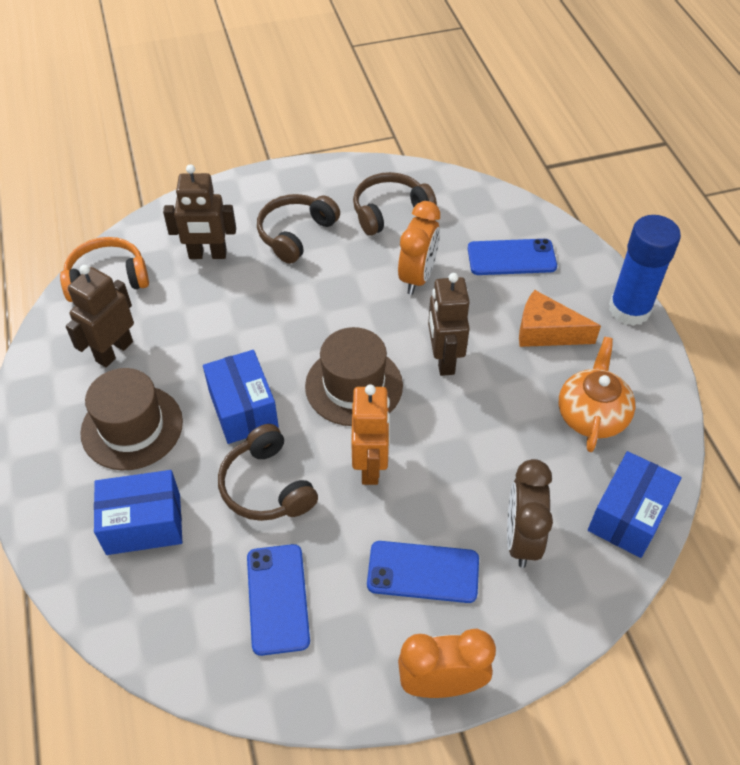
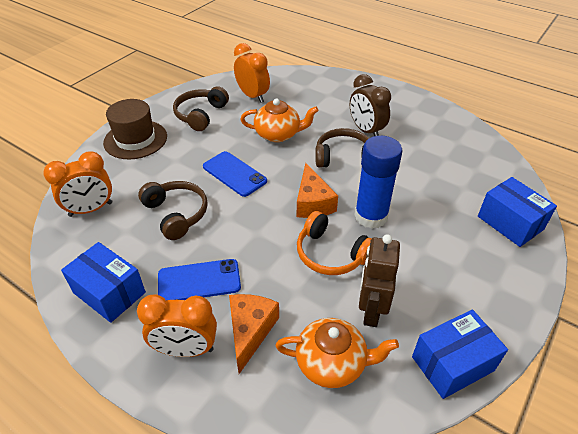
blue phone: 3 -> 2
brown hat: 2 -> 1
brown robot: 3 -> 1
orange cheese: 1 -> 2
orange clock: 2 -> 3
orange robot: 1 -> 0
orange teapot: 1 -> 2

